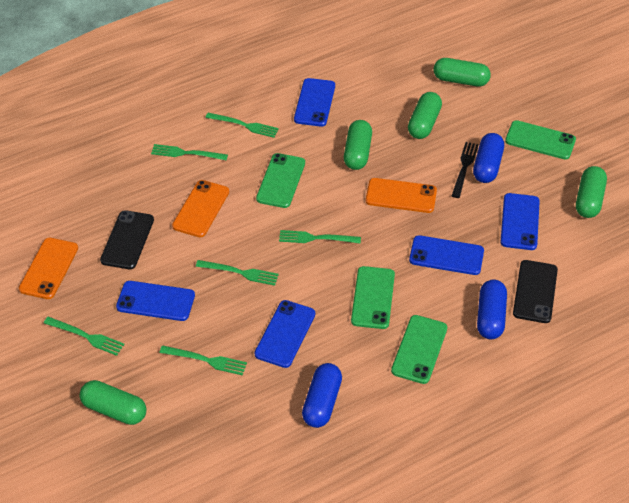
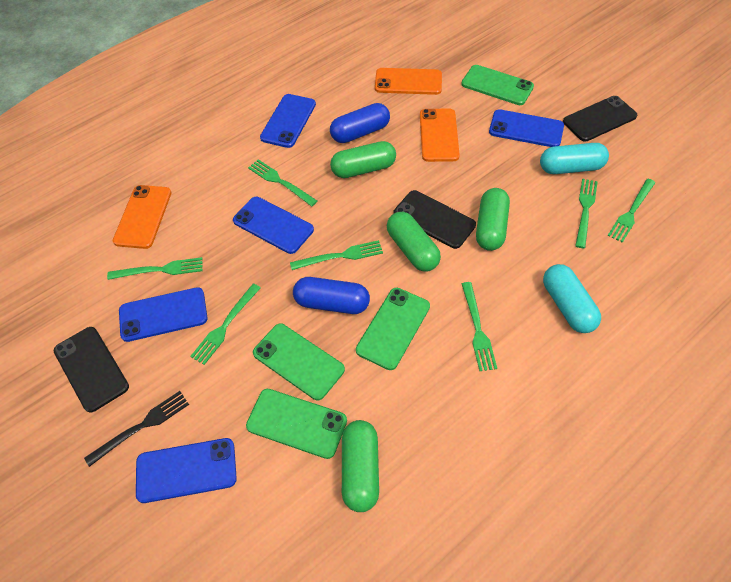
black phone: 2 -> 3
blue capsule: 3 -> 2
green capsule: 5 -> 4
green fork: 6 -> 7
turquoise capsule: 0 -> 2

